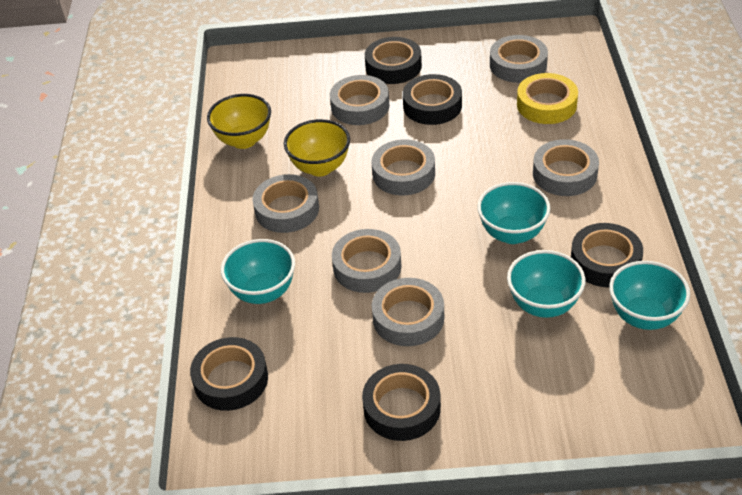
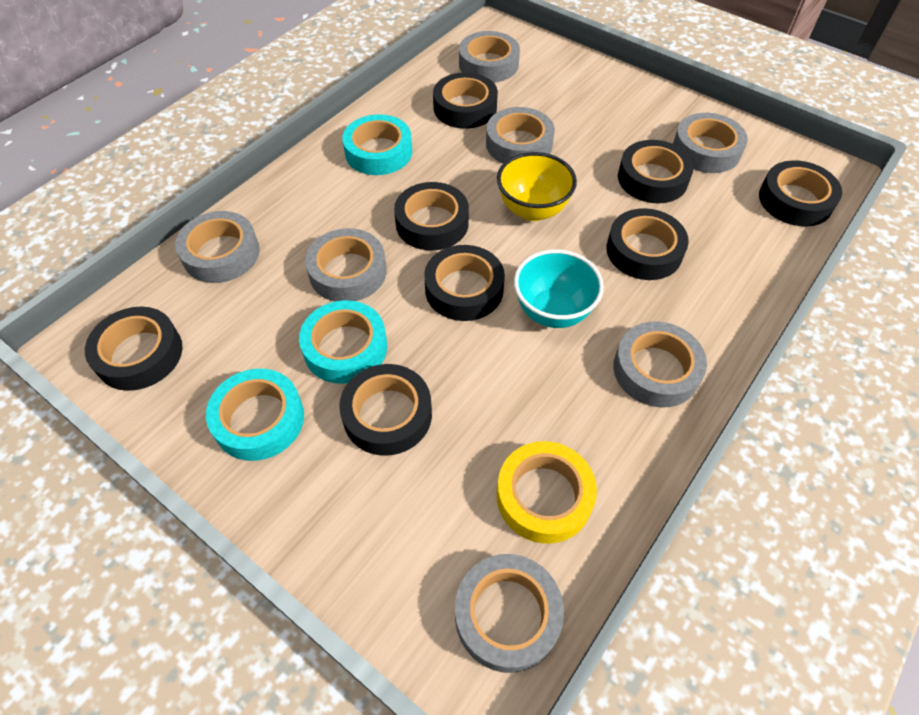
black tape: 5 -> 8
turquoise bowl: 4 -> 1
turquoise tape: 0 -> 3
yellow bowl: 2 -> 1

